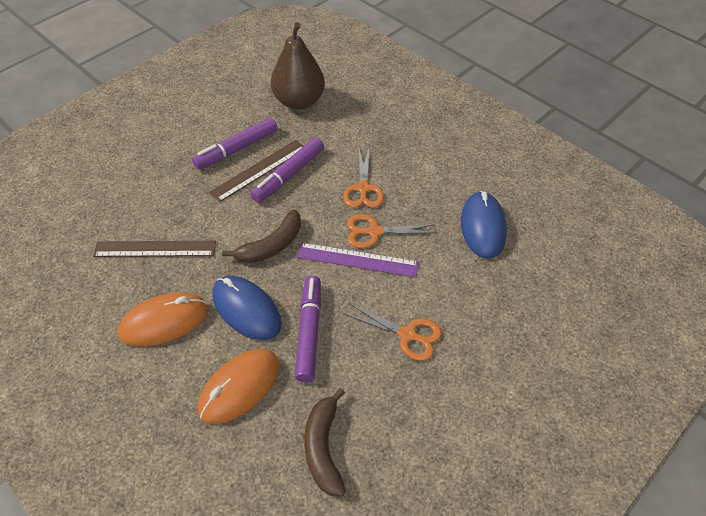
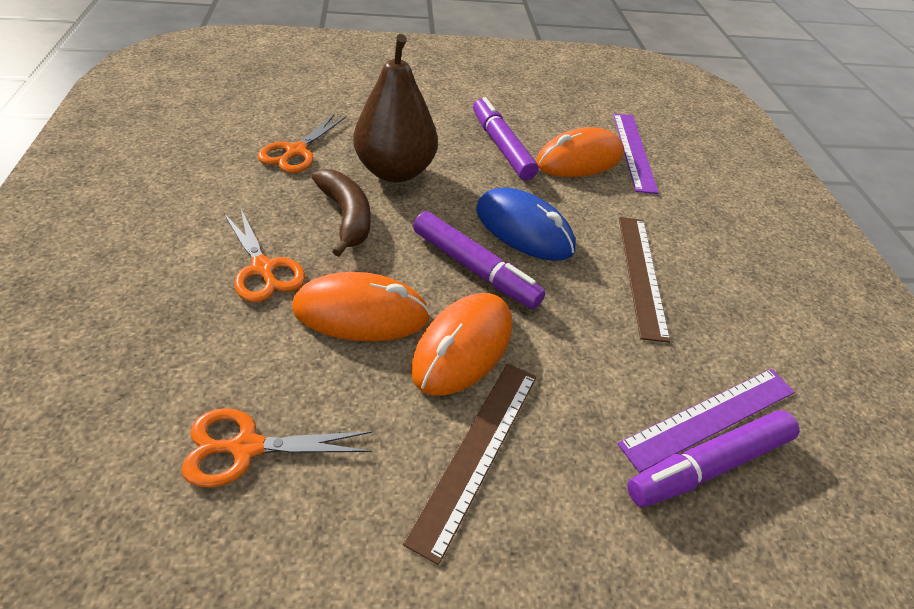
blue mouse: 2 -> 1
brown banana: 2 -> 1
orange mouse: 2 -> 3
purple ruler: 1 -> 2

